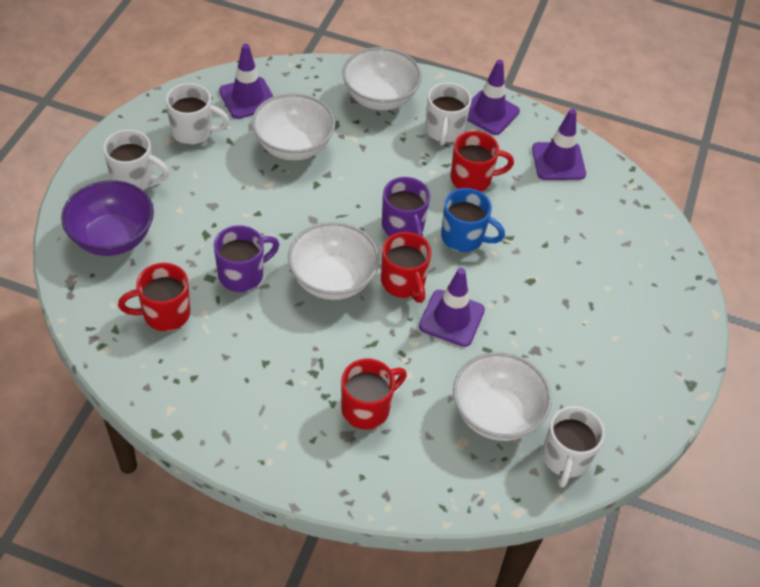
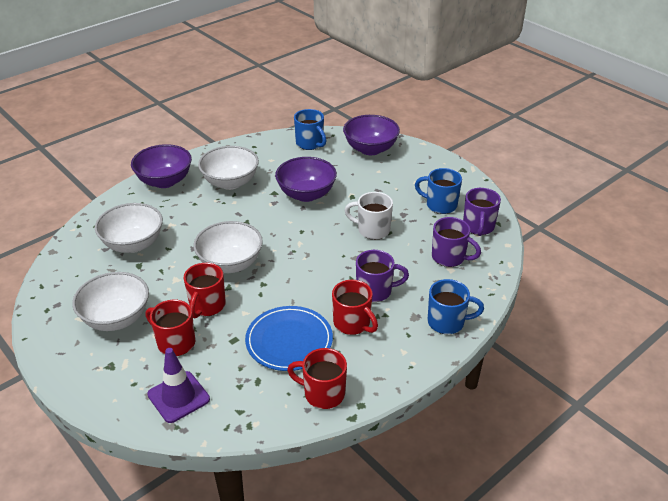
blue mug: 1 -> 3
blue plate: 0 -> 1
purple bowl: 1 -> 3
purple mug: 2 -> 3
purple traffic cone: 4 -> 1
white mug: 4 -> 1

